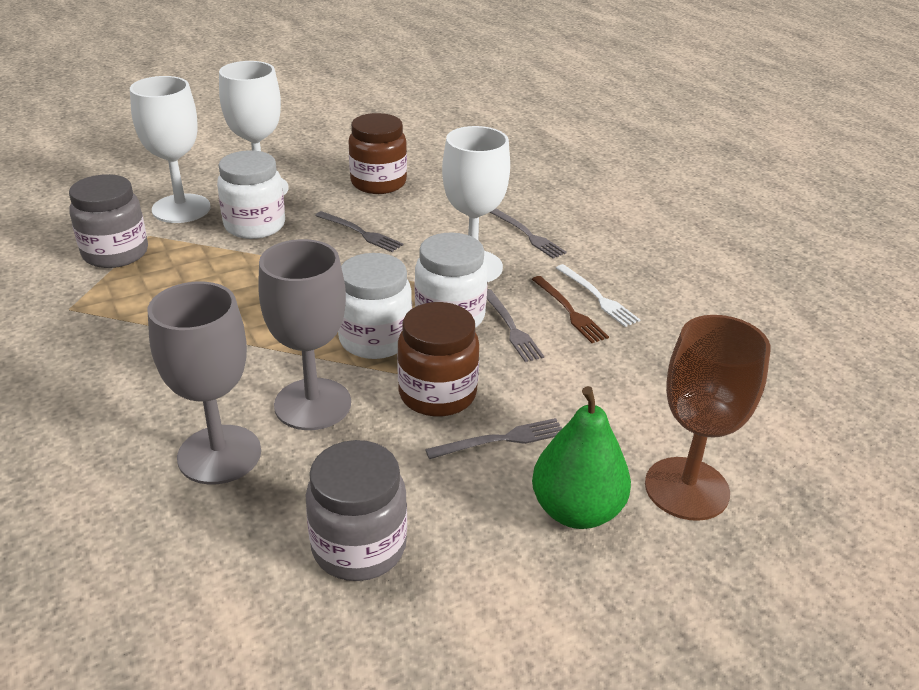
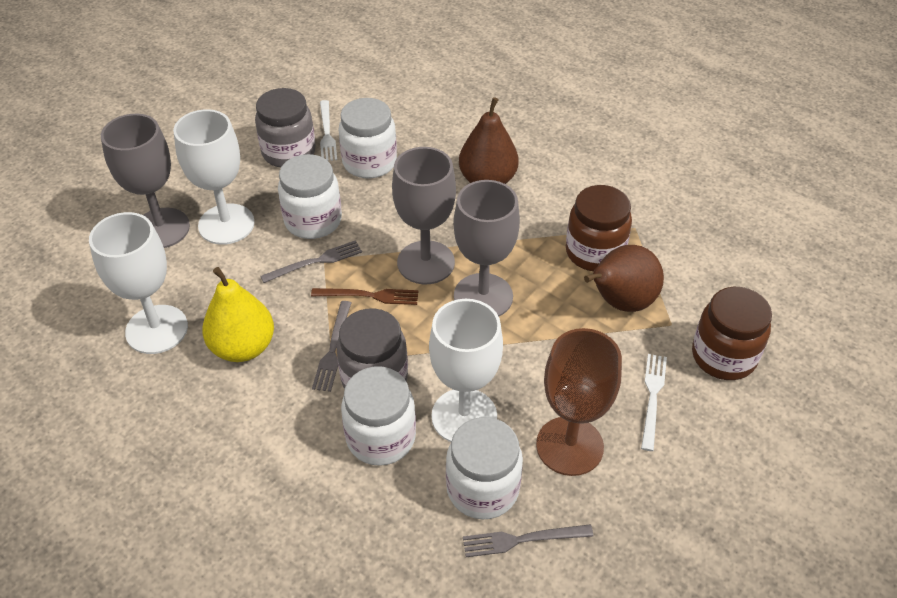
brown pear: 0 -> 2
green pear: 1 -> 0
grey fork: 4 -> 3
grey goblet: 2 -> 3
white fork: 1 -> 2
white jar: 3 -> 4
yellow pear: 0 -> 1

